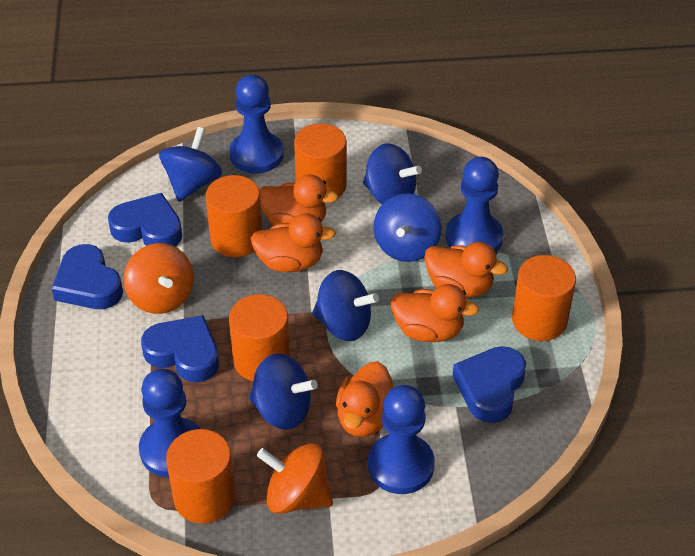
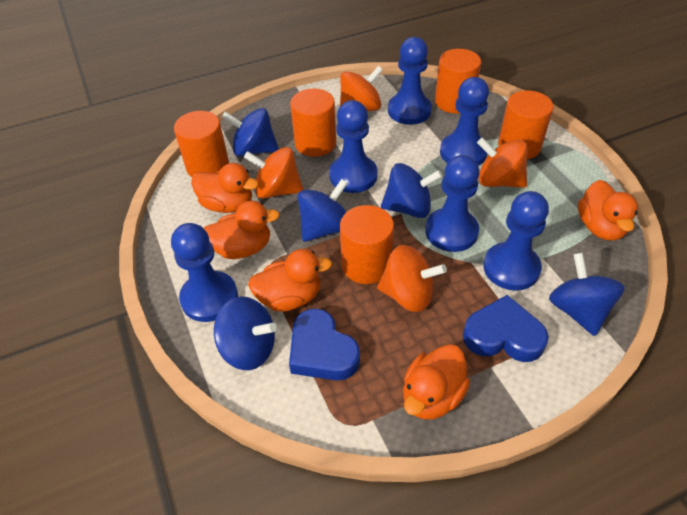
blue heart: 4 -> 2
blue pawn: 4 -> 6
orange spinning top: 2 -> 4

